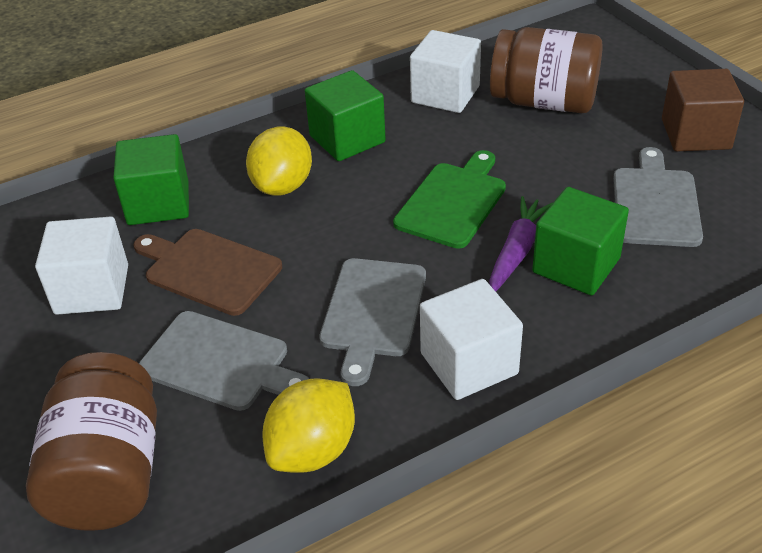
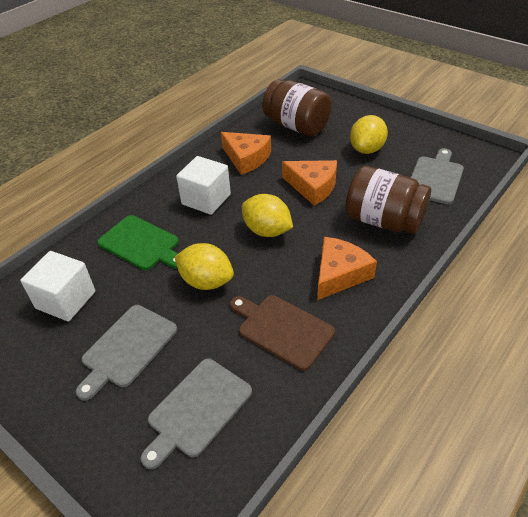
brown cube: 1 -> 0
green cube: 3 -> 0
orange cheese: 0 -> 3
purple carrot: 1 -> 0
white cube: 3 -> 2
yellow lemon: 2 -> 3

